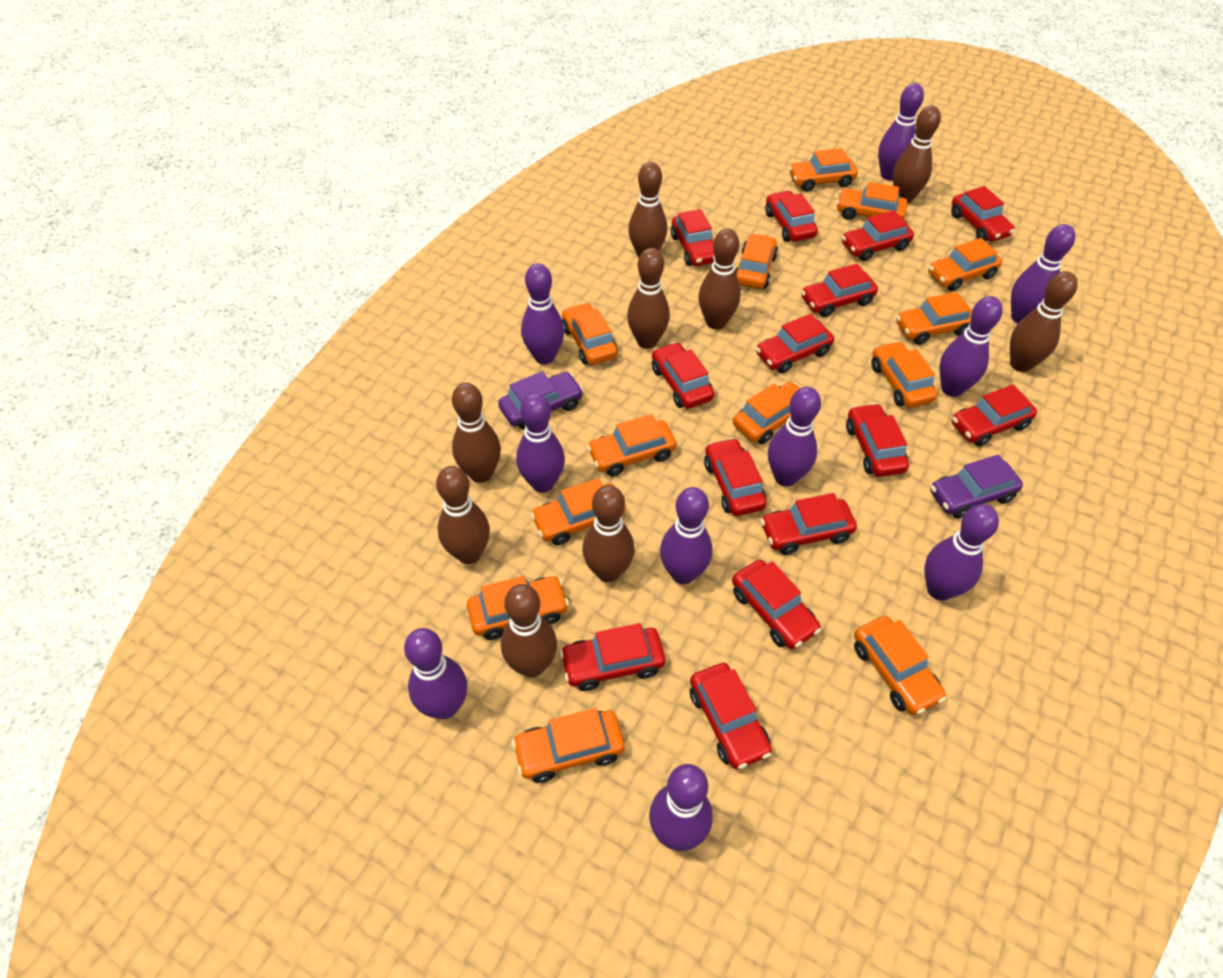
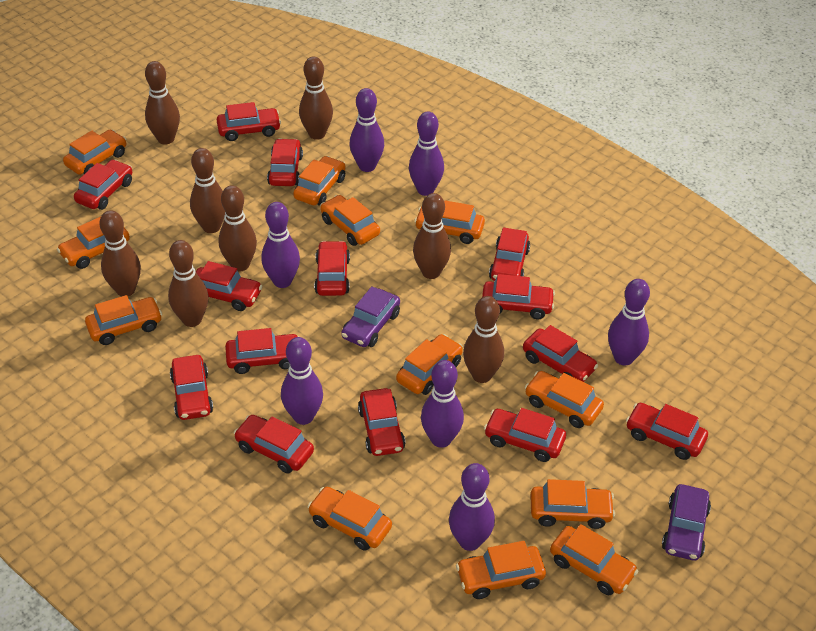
brown bowling pin: 9 -> 8
orange car: 13 -> 12
purple bowling pin: 10 -> 7

